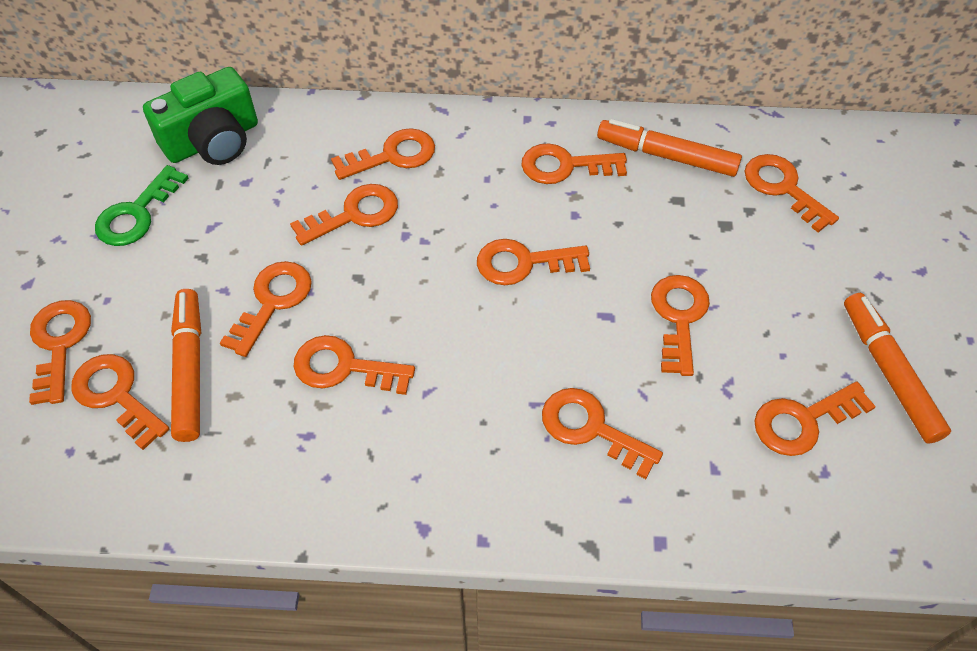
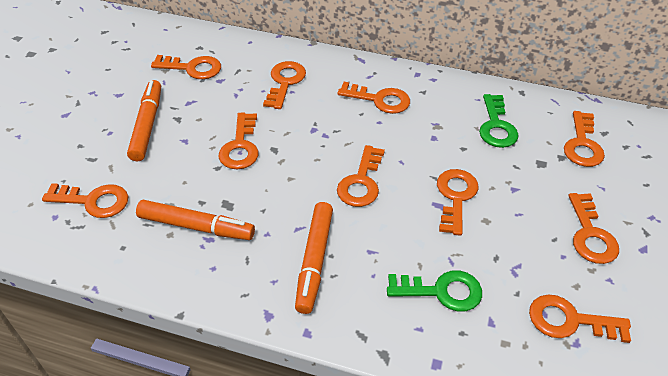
green camera: 1 -> 0
green key: 1 -> 2
orange key: 12 -> 10

